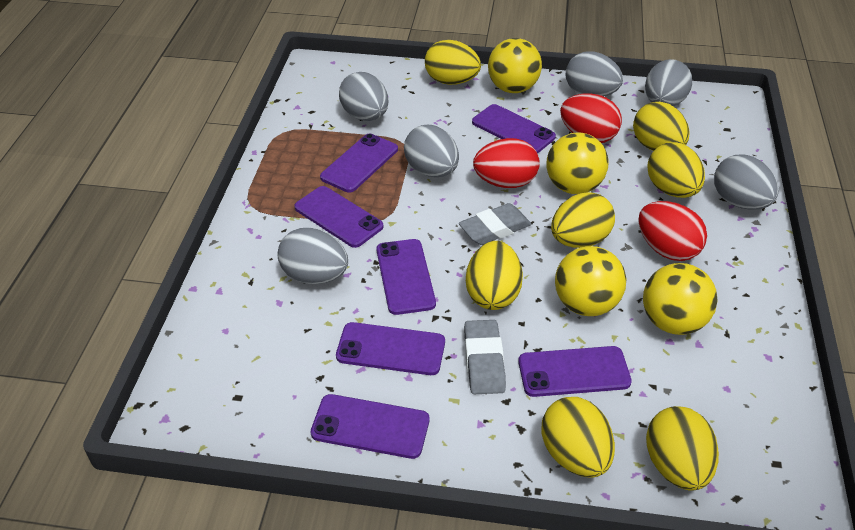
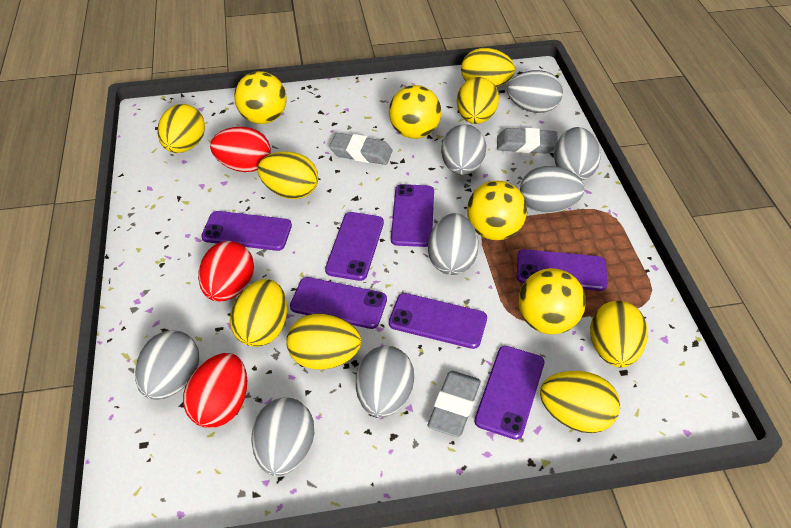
grey egg: 6 -> 8
grey eraser: 2 -> 3
yellow egg: 7 -> 8

